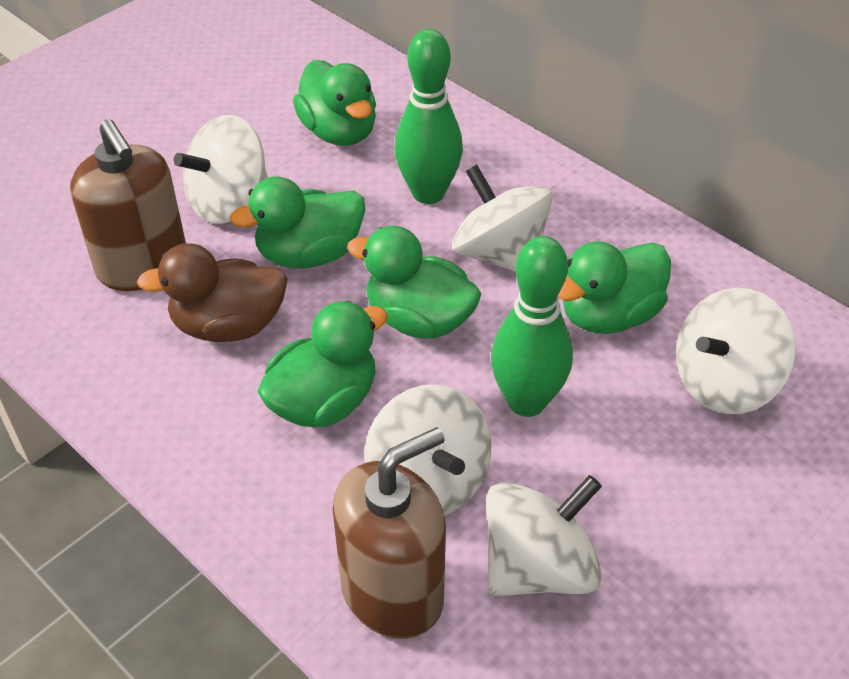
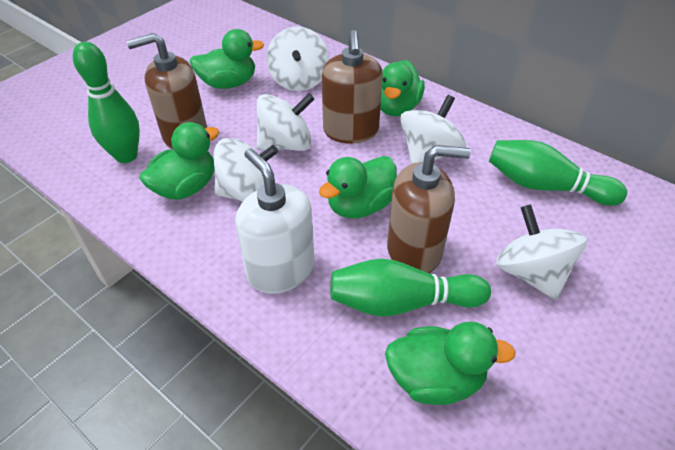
brown duck: 1 -> 0
brown soap dispenser: 2 -> 3
green bowling pin: 2 -> 3
white soap dispenser: 0 -> 1

